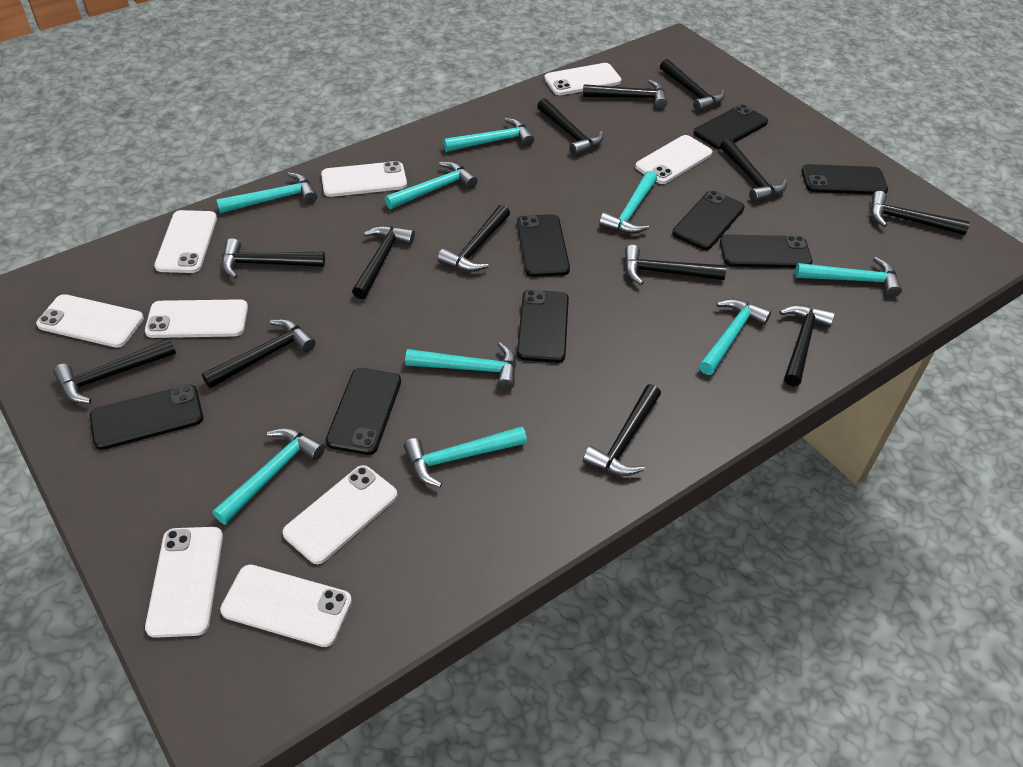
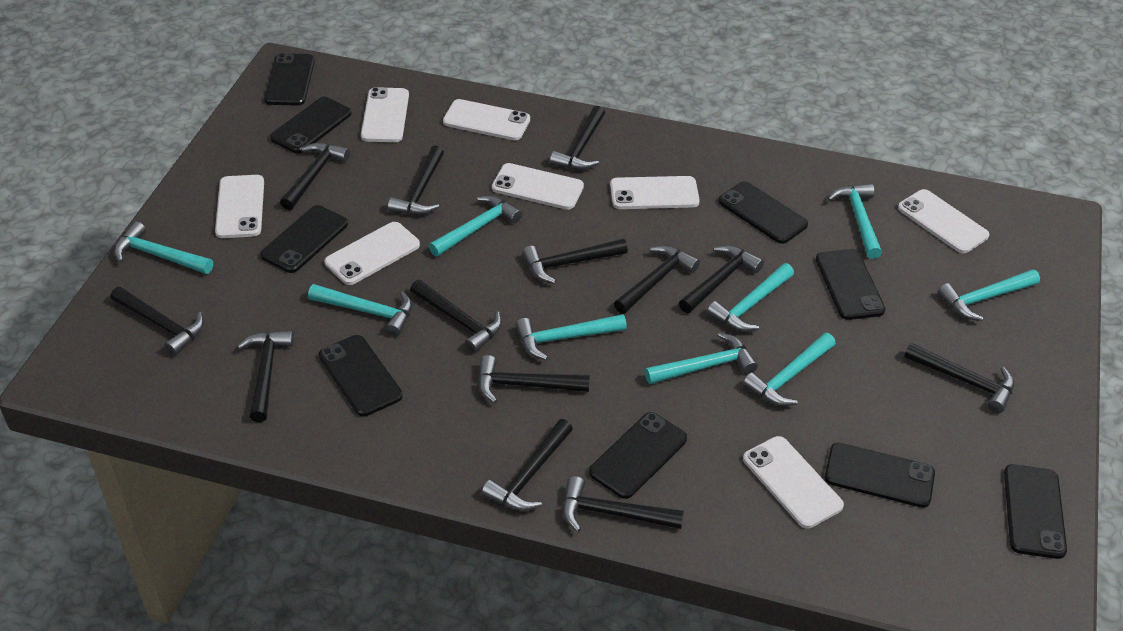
black phone: 8 -> 9
white phone: 9 -> 8

